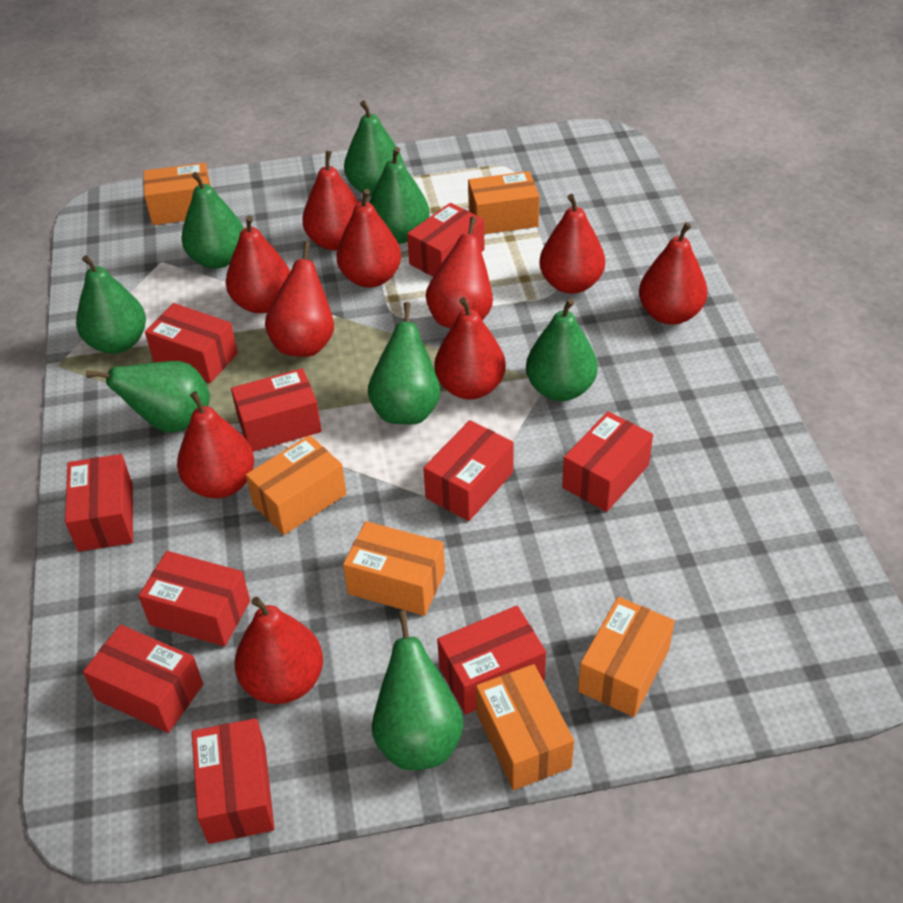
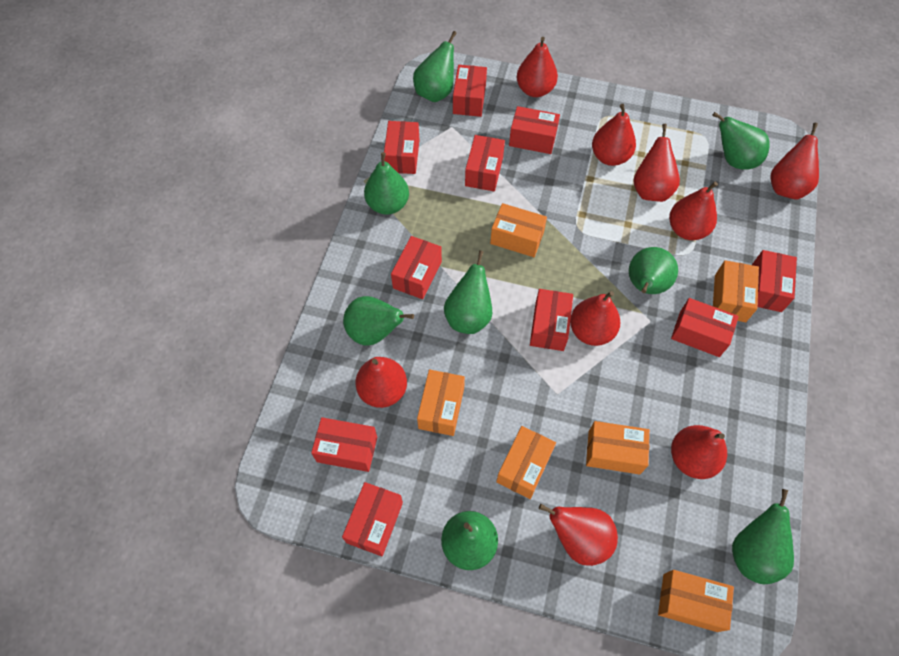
red pear: 10 -> 9

